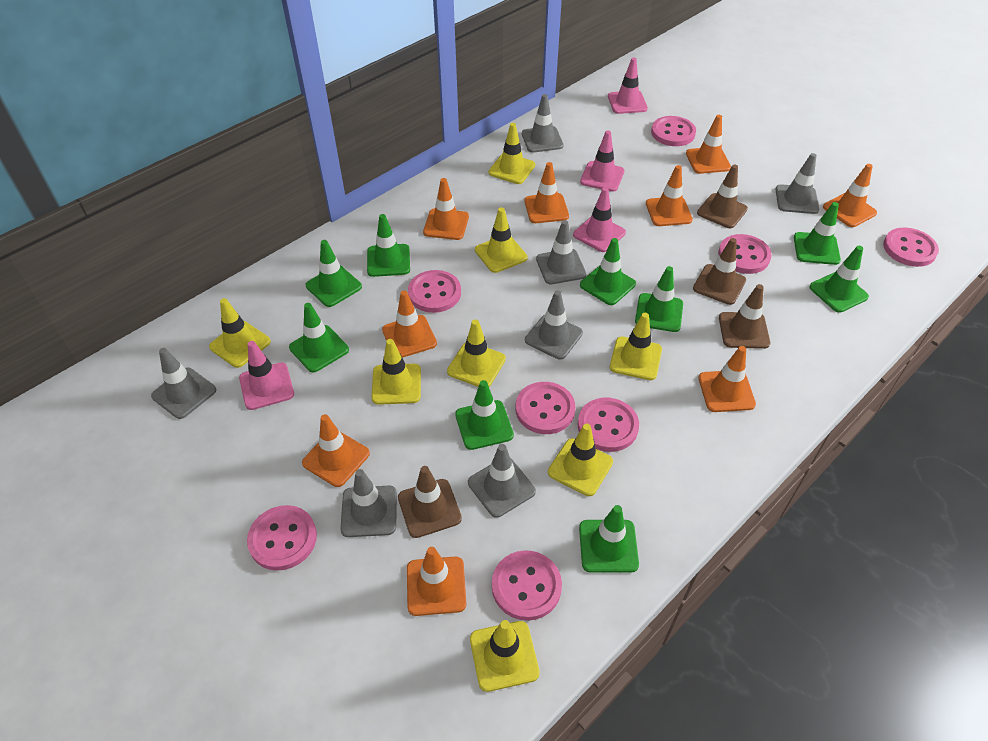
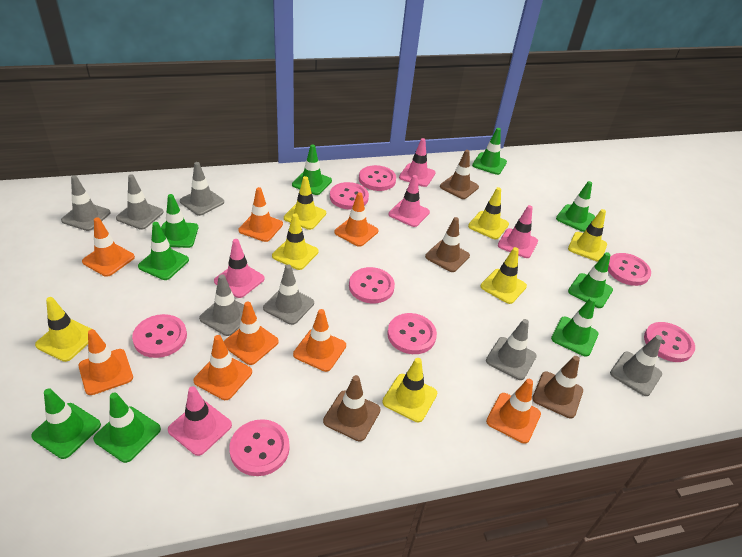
orange traffic cone: 9 -> 8
pink traffic cone: 4 -> 5
yellow traffic cone: 8 -> 7

